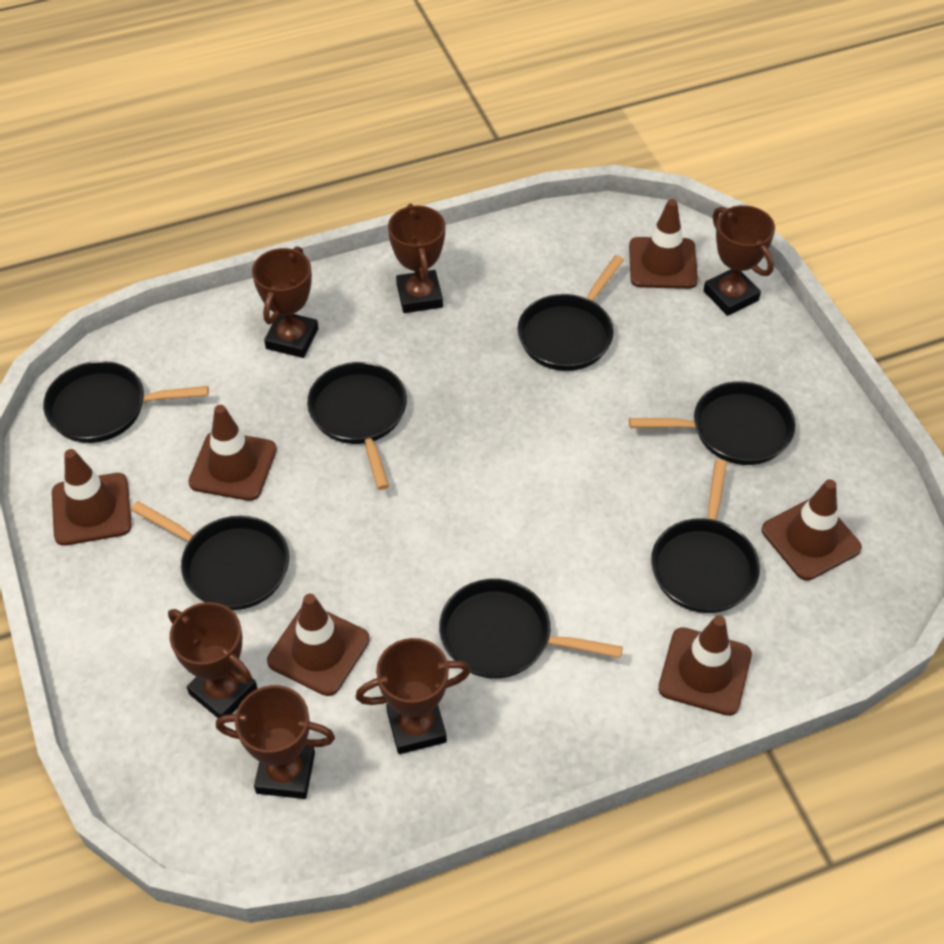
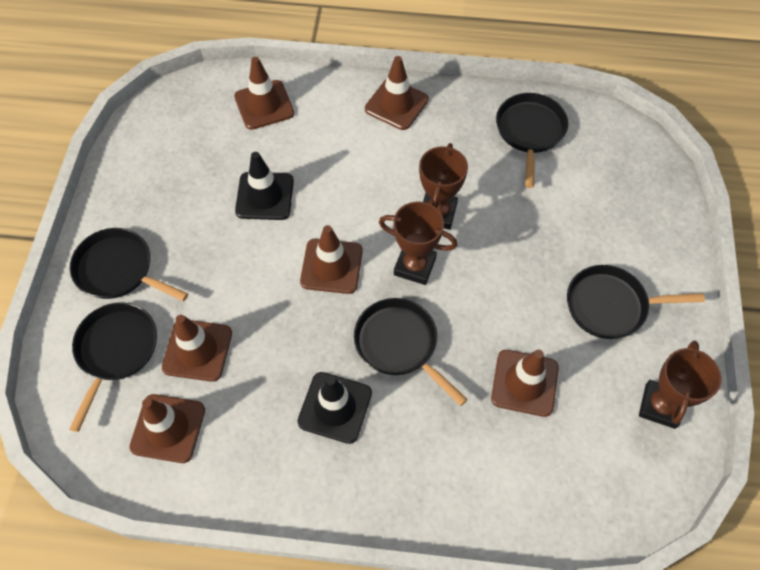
black pan: 7 -> 5
black traffic cone: 0 -> 2
brown trophy: 6 -> 3

